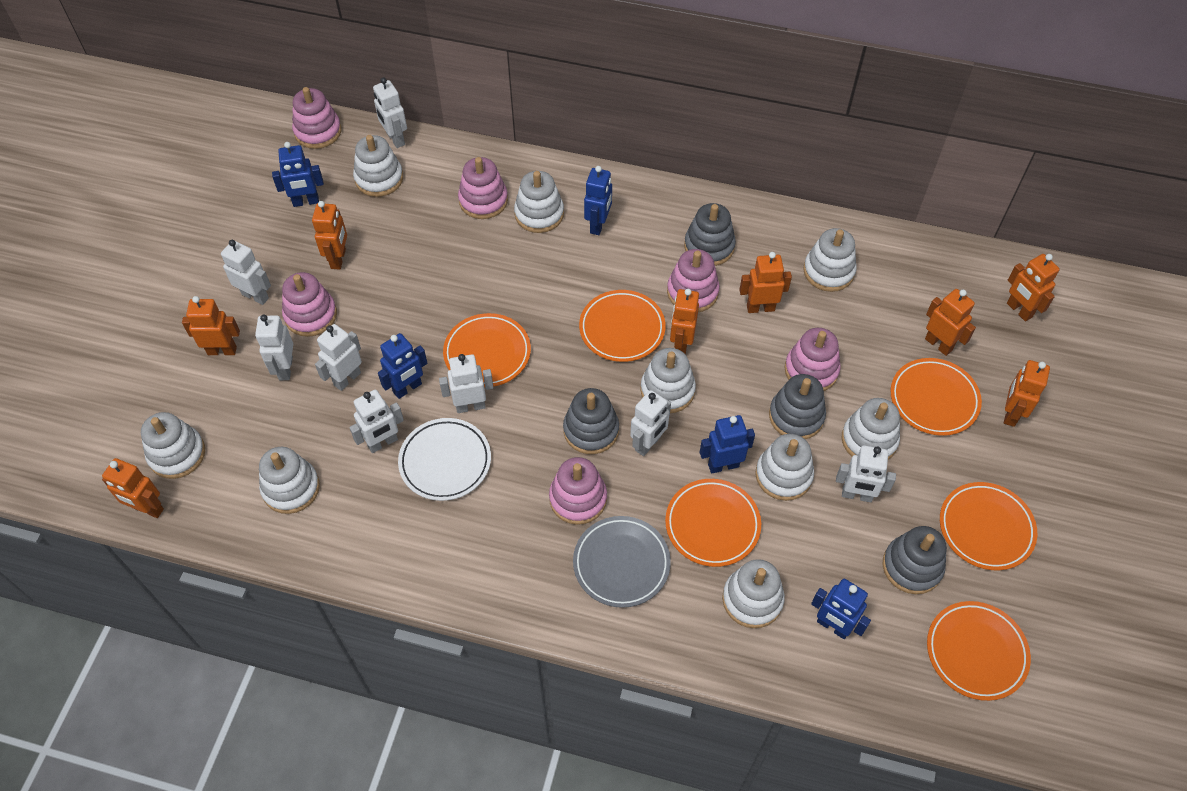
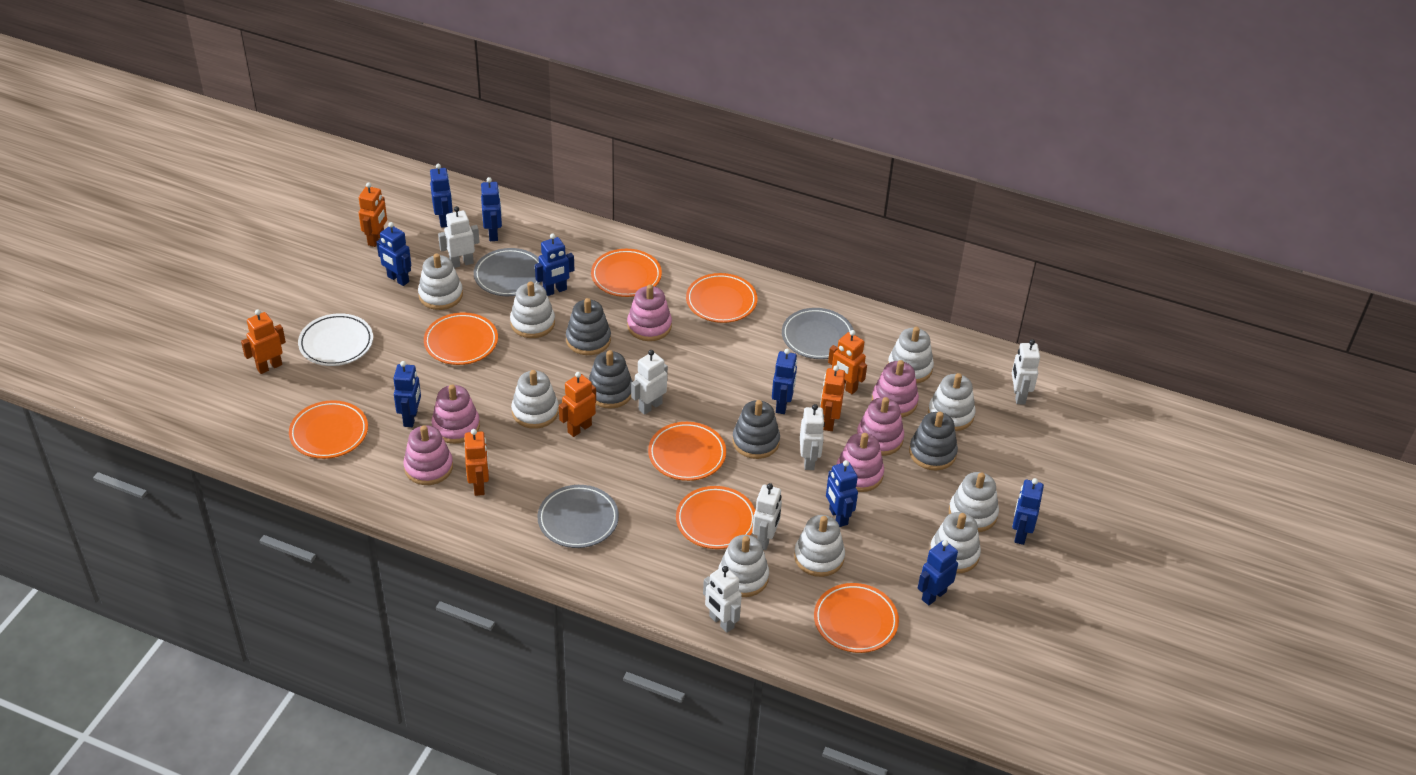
blue robot: 5 -> 9
grey plate: 1 -> 3
orange plate: 6 -> 7
orange robot: 8 -> 6
white robot: 8 -> 6

